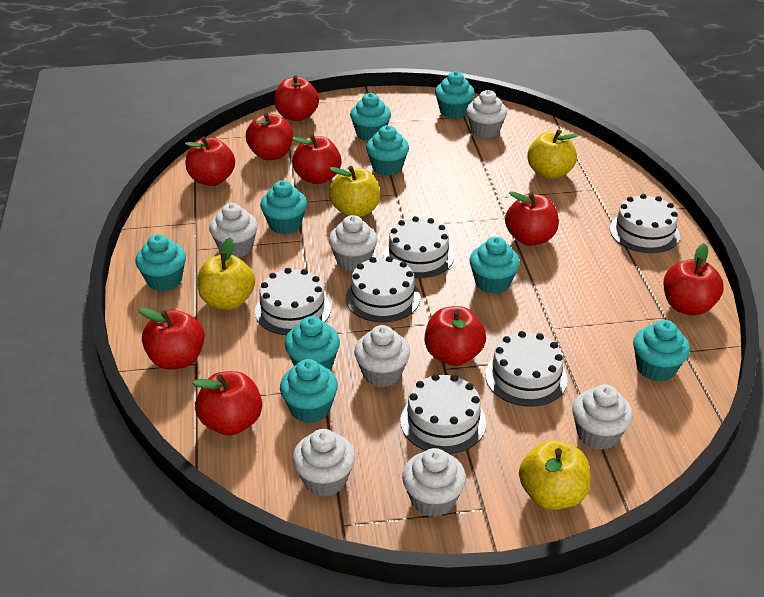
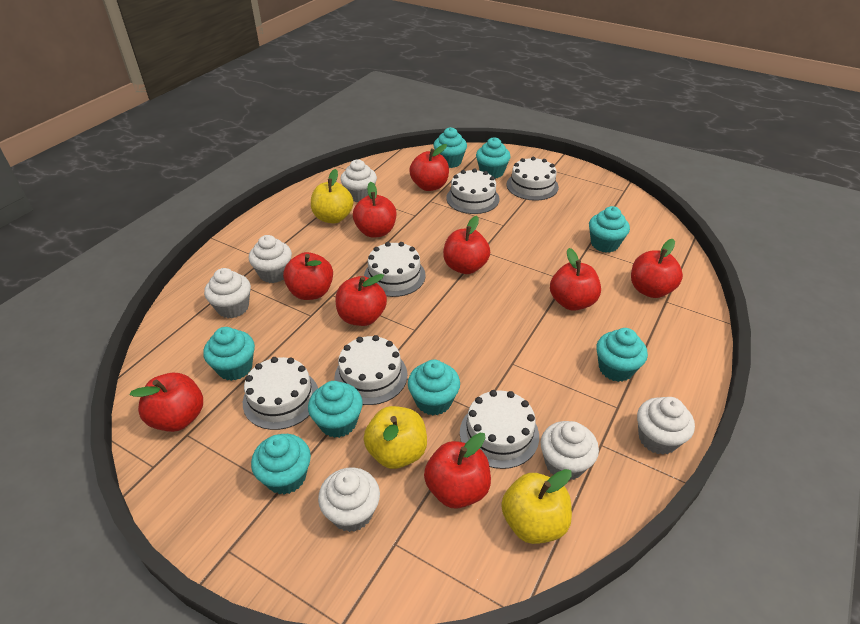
turquoise cupcake: 9 -> 8
white cupcake: 7 -> 6
yellow apple: 4 -> 3

